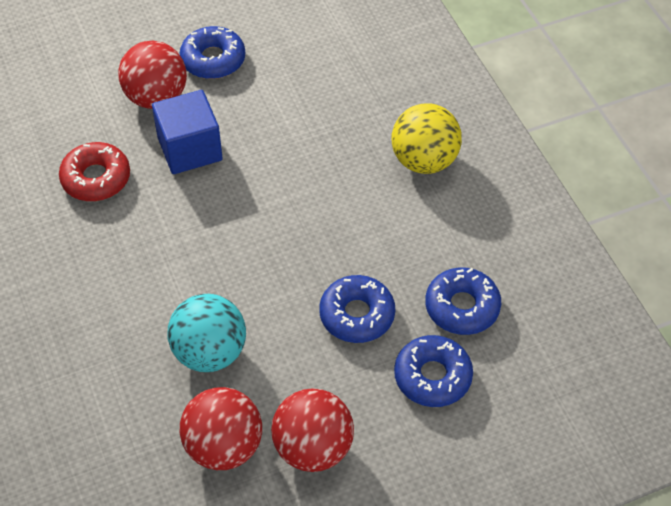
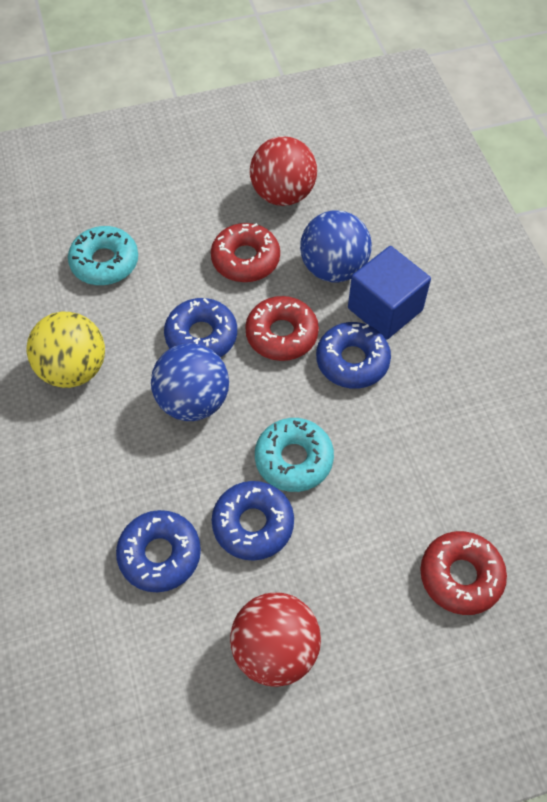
blue ball: 0 -> 2
red ball: 3 -> 2
red donut: 1 -> 3
turquoise ball: 1 -> 0
turquoise donut: 0 -> 2

